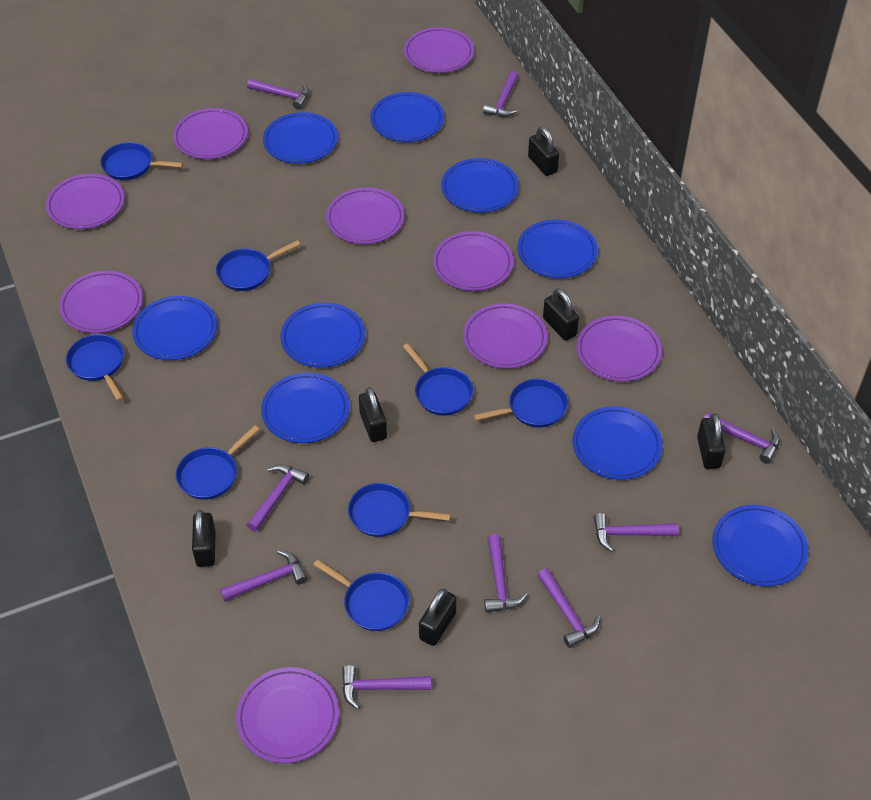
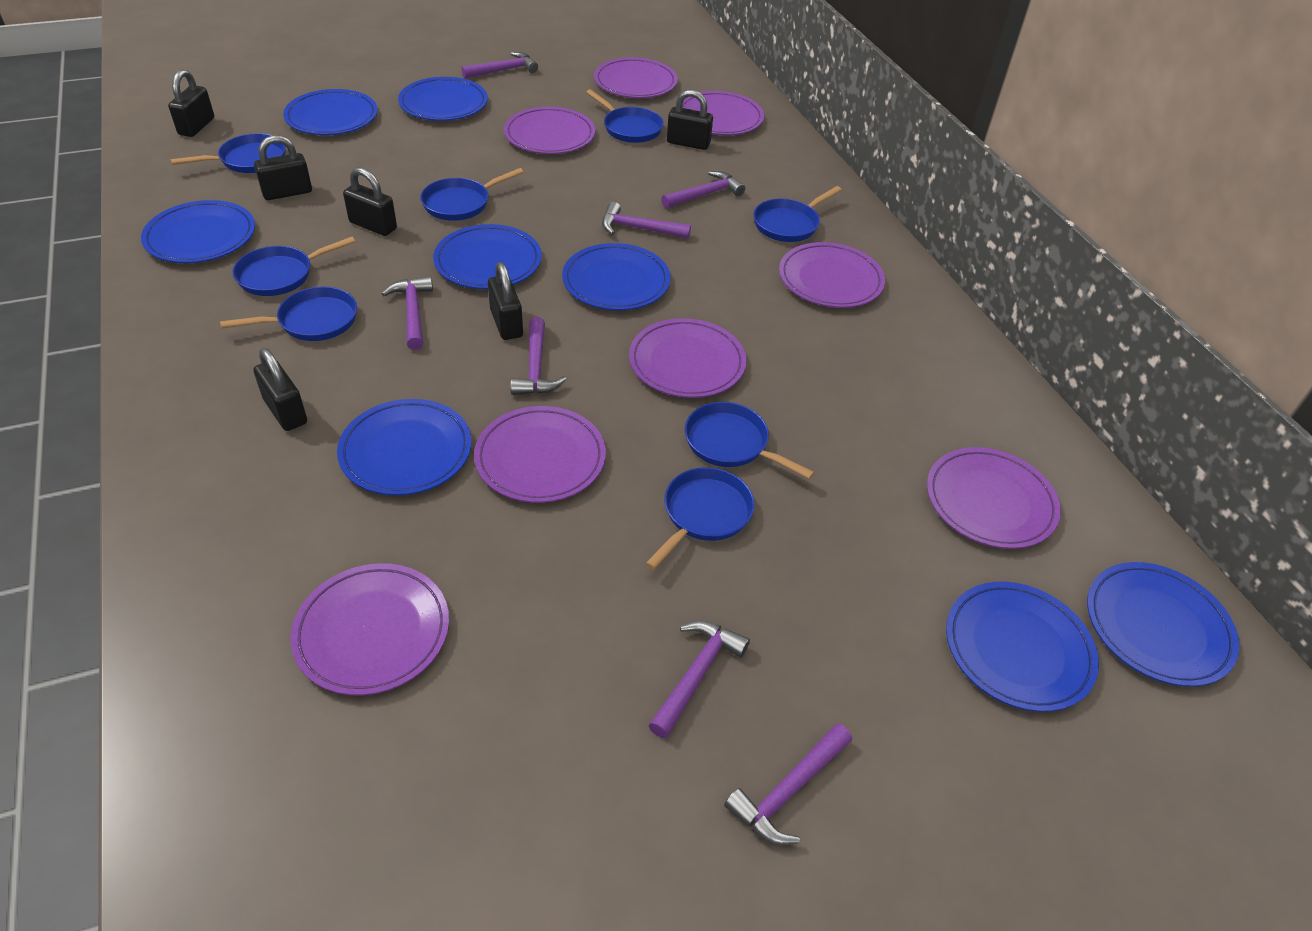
blue plate: 9 -> 8
purple hammer: 9 -> 7
purple plate: 9 -> 8

